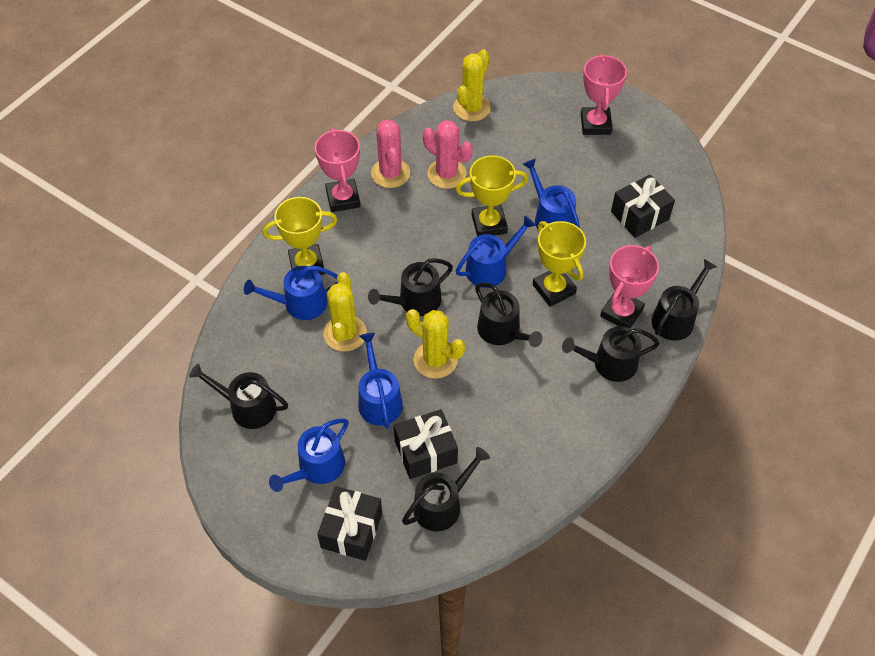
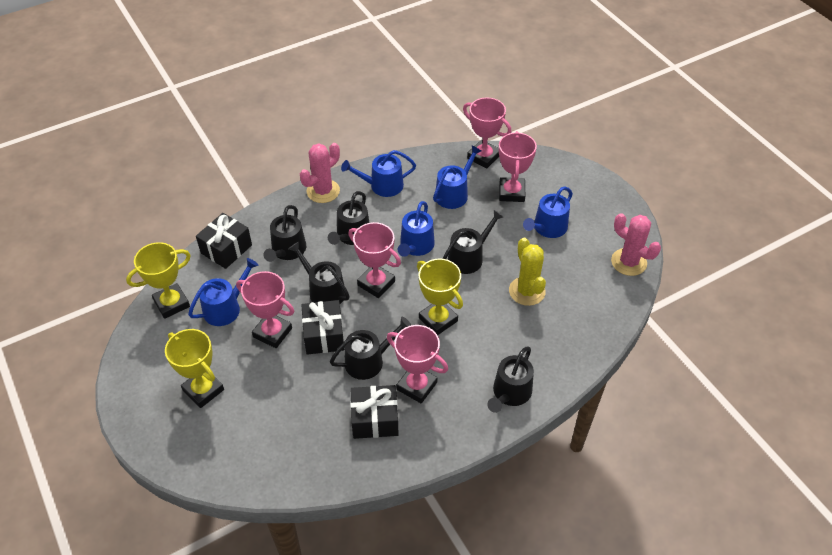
pink trophy: 3 -> 5
yellow cactus: 3 -> 1

